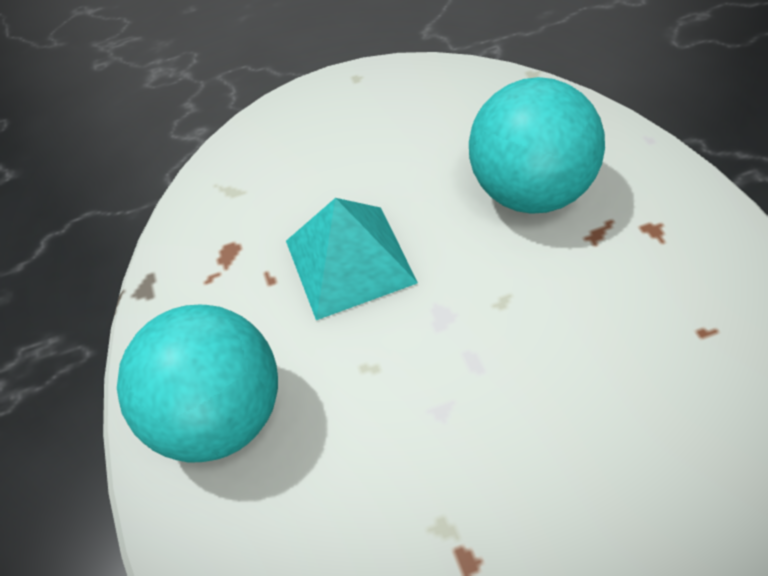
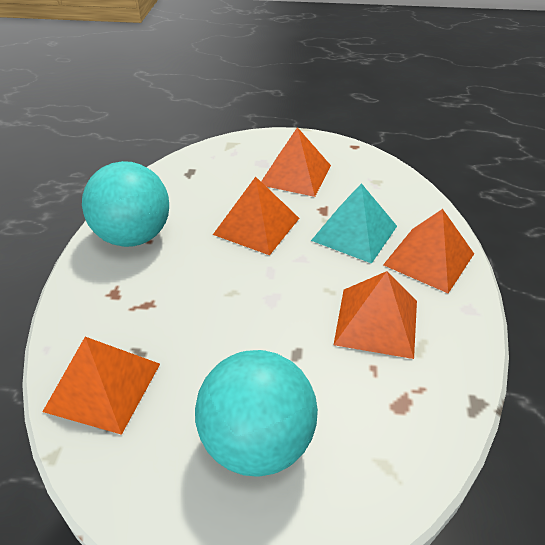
orange pyramid: 0 -> 5

